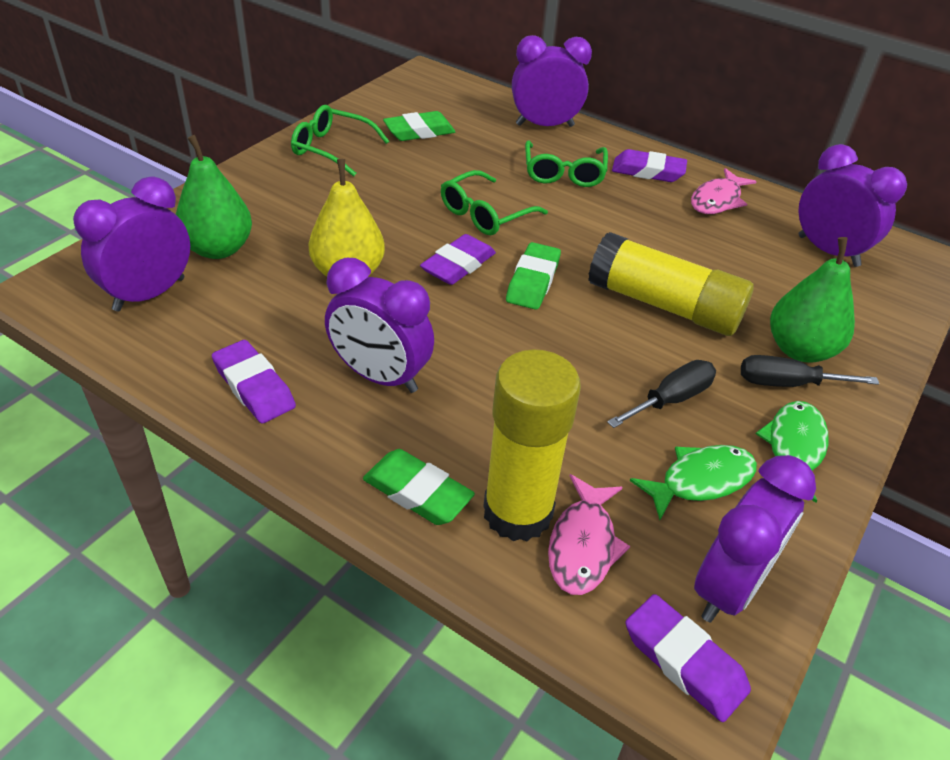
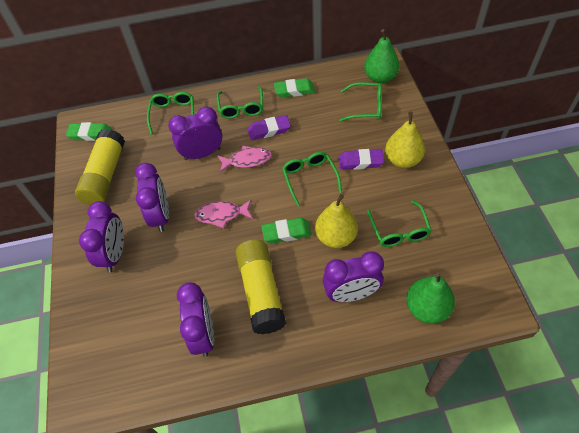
black screwdriver: 2 -> 0
green fish: 2 -> 0
green glasses: 3 -> 5
purple eraser: 4 -> 2
yellow pear: 1 -> 2

